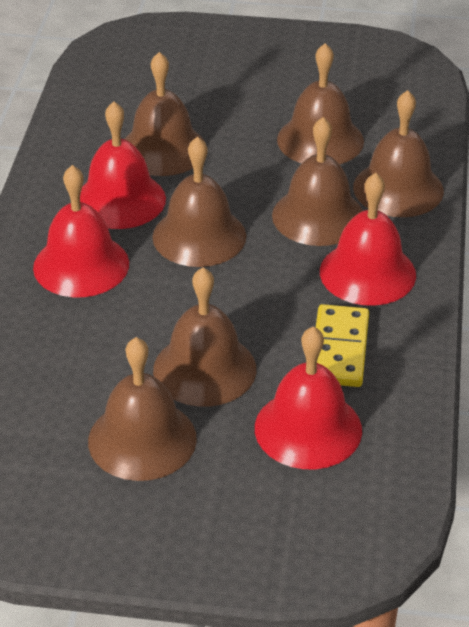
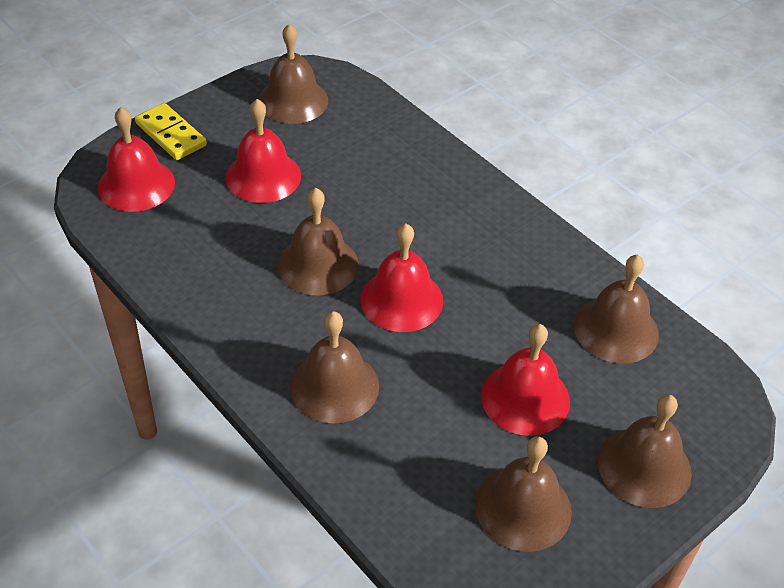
brown bell: 7 -> 6

